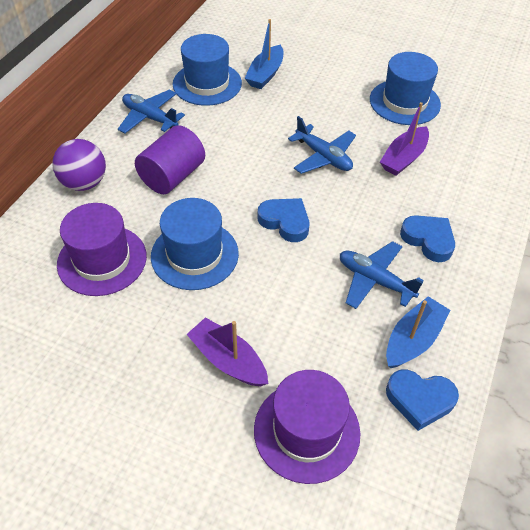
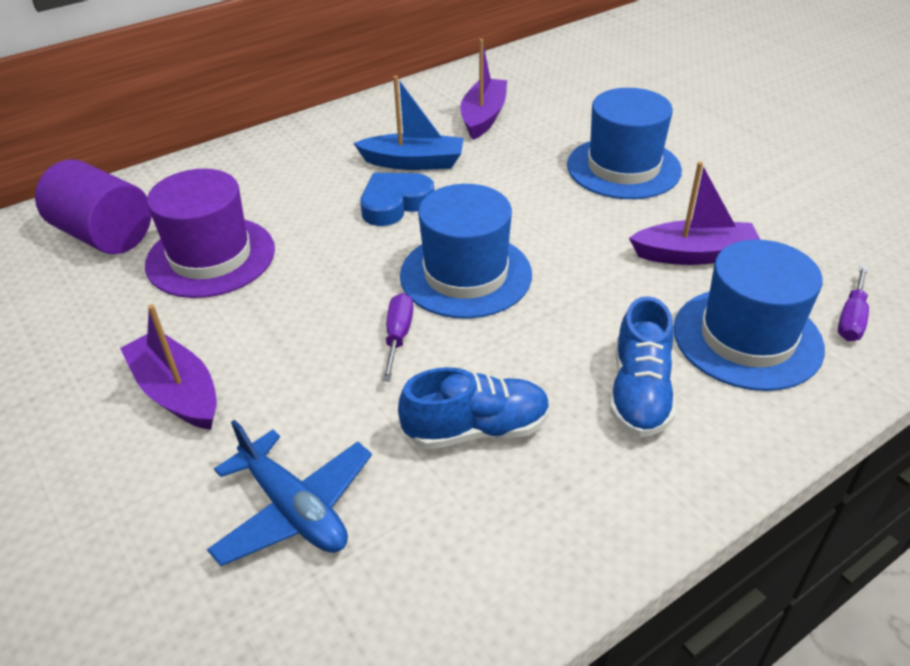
blue boat: 2 -> 1
blue heart: 3 -> 1
blue plane: 3 -> 1
blue shoe: 0 -> 2
purple ball: 1 -> 0
purple boat: 2 -> 3
purple hat: 2 -> 1
purple screwdriver: 0 -> 2

